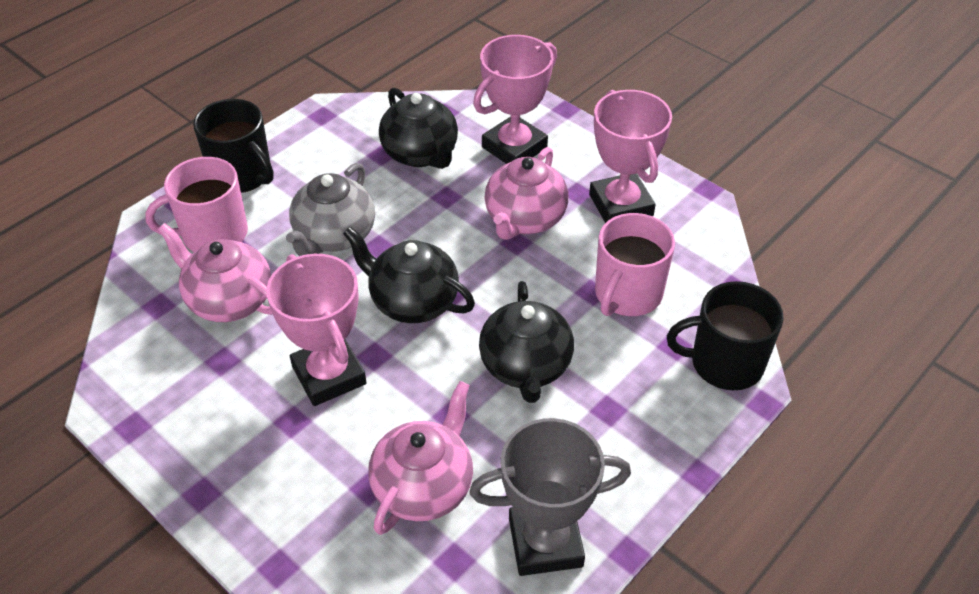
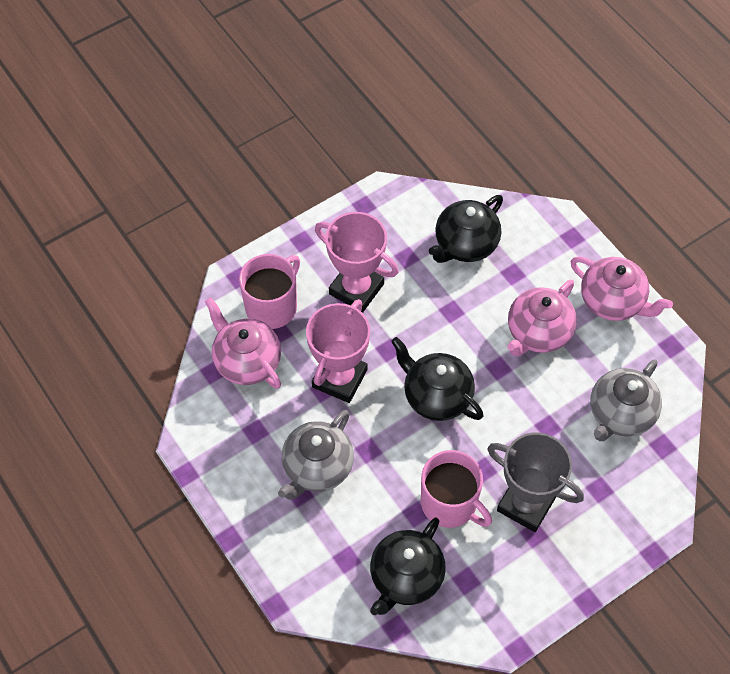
black mug: 2 -> 0
grey teapot: 1 -> 2
pink trophy: 3 -> 2

